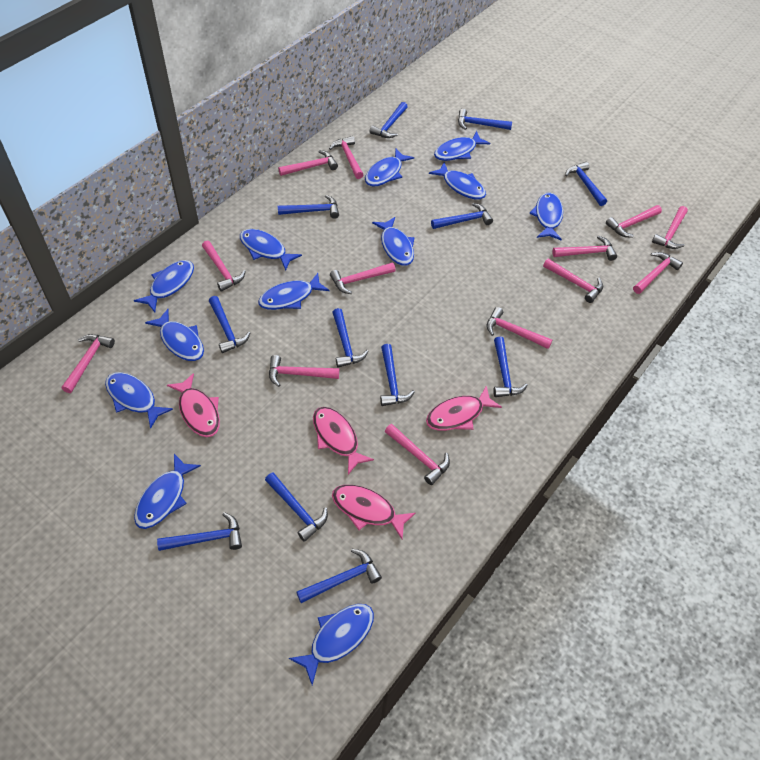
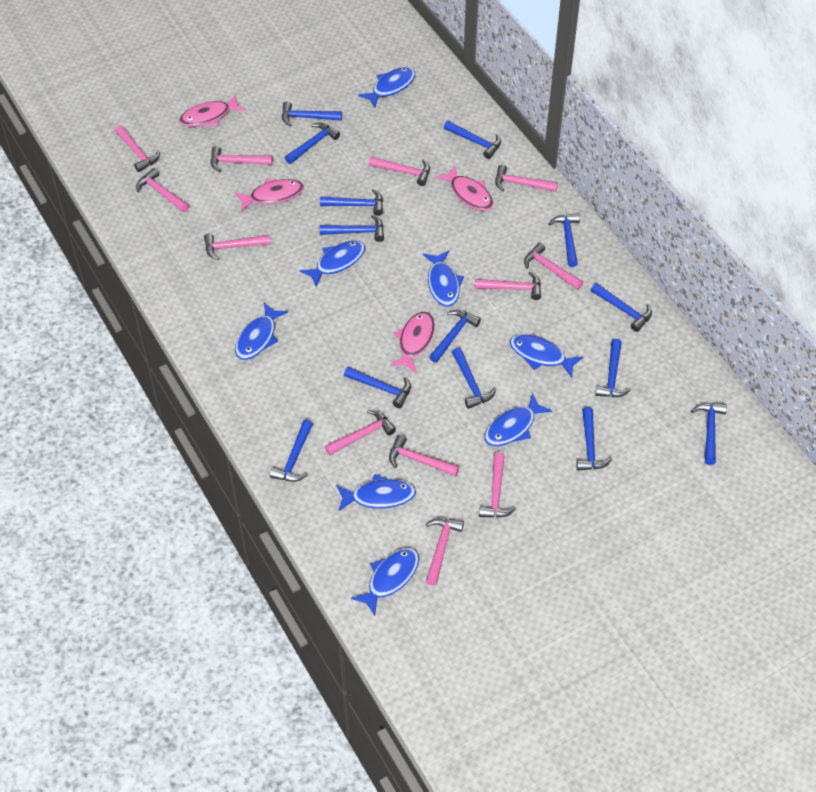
blue fish: 12 -> 8
blue hammer: 12 -> 14
pink hammer: 13 -> 12

